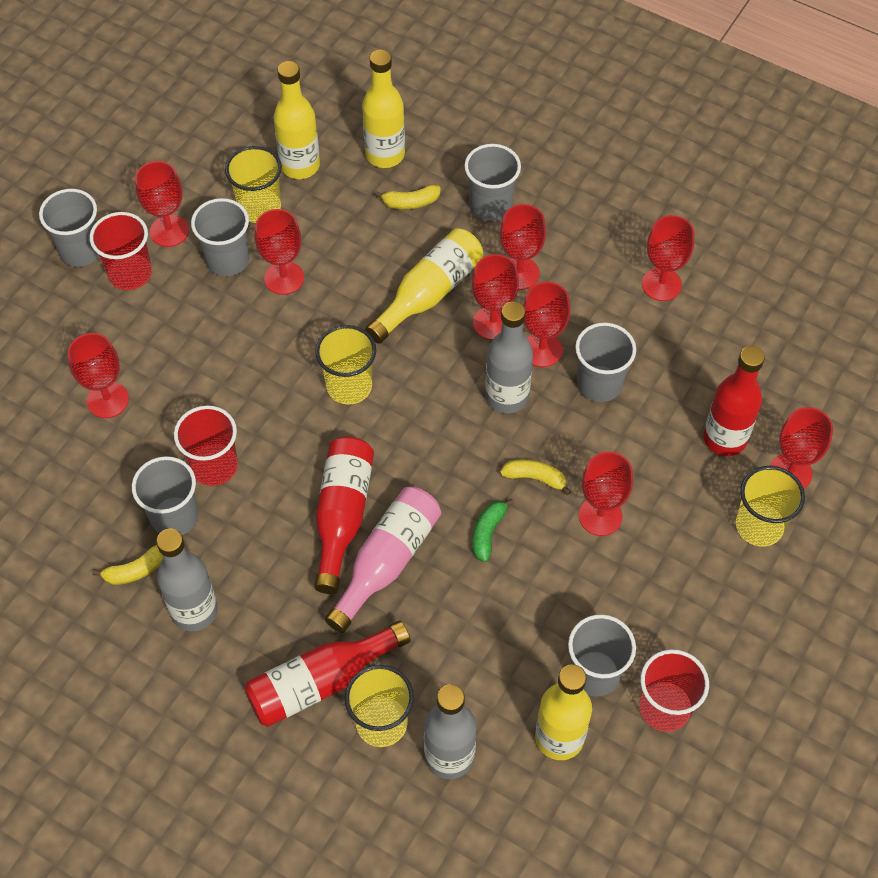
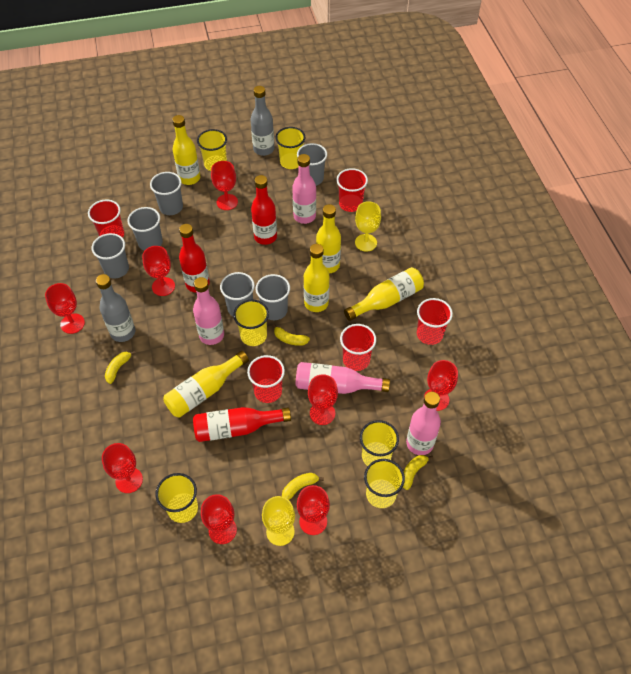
green banana: 1 -> 0
grey bottle: 3 -> 2
pink bottle: 1 -> 4
red cup: 3 -> 5
red goblet: 9 -> 8
yellow banana: 3 -> 4
yellow bottle: 4 -> 5
yellow cup: 4 -> 6
yellow goblet: 0 -> 2

